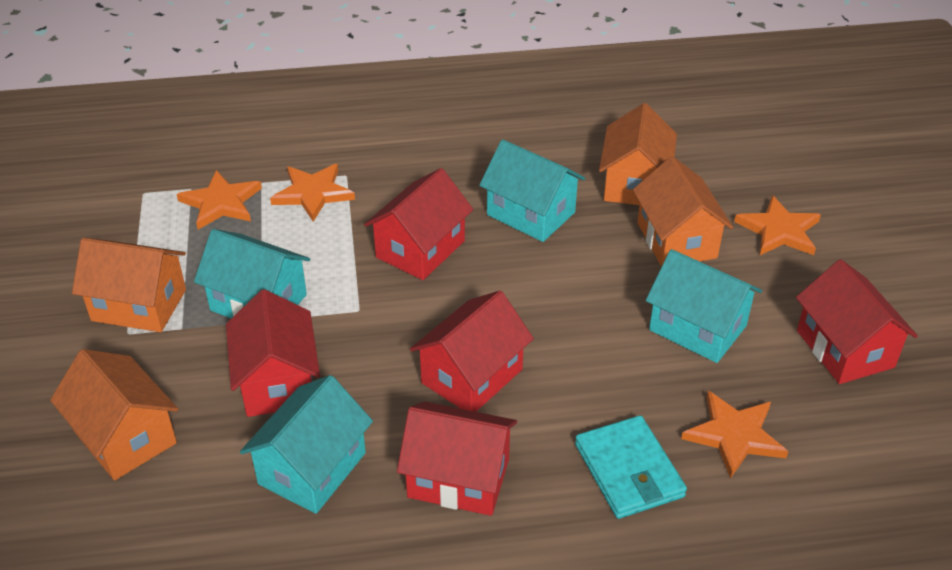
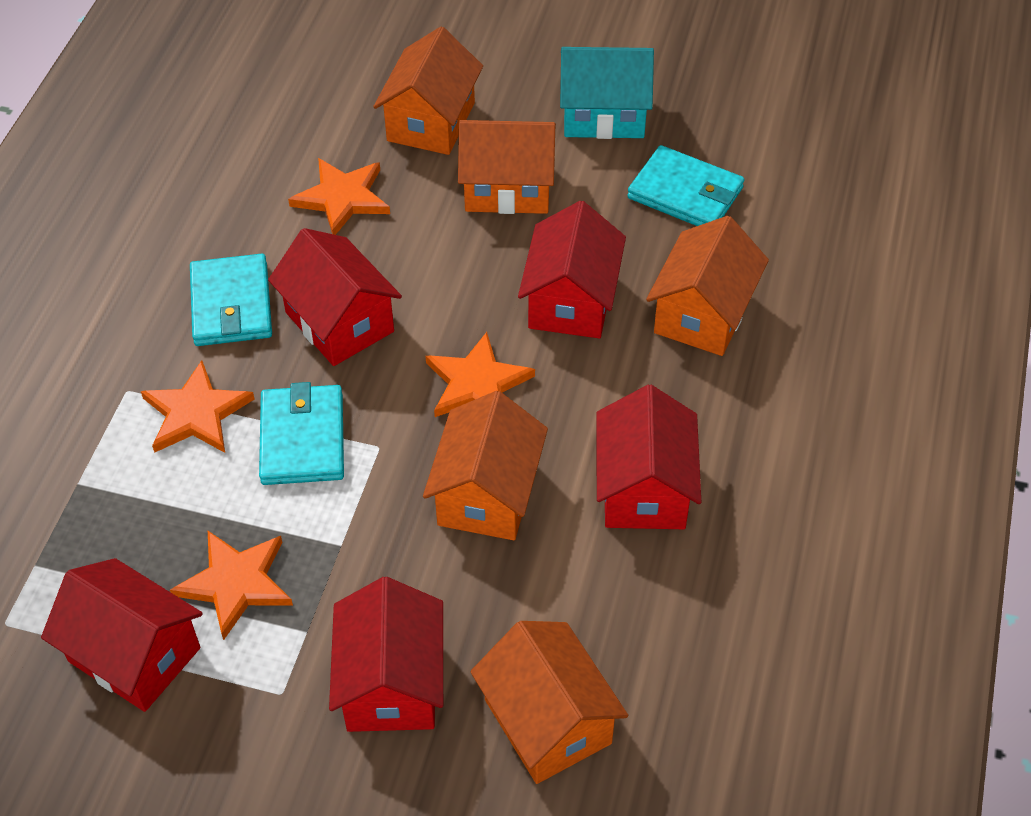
orange house: 4 -> 5
turquoise house: 4 -> 1
turquoise wallet: 1 -> 3

